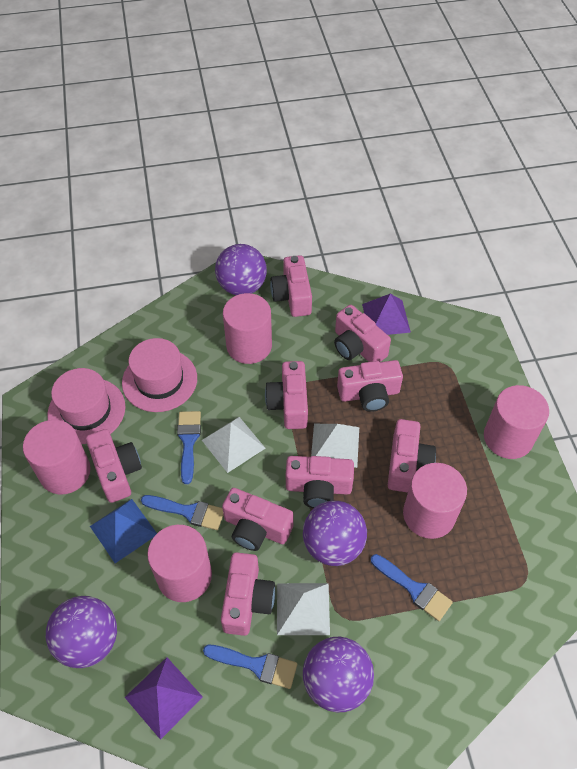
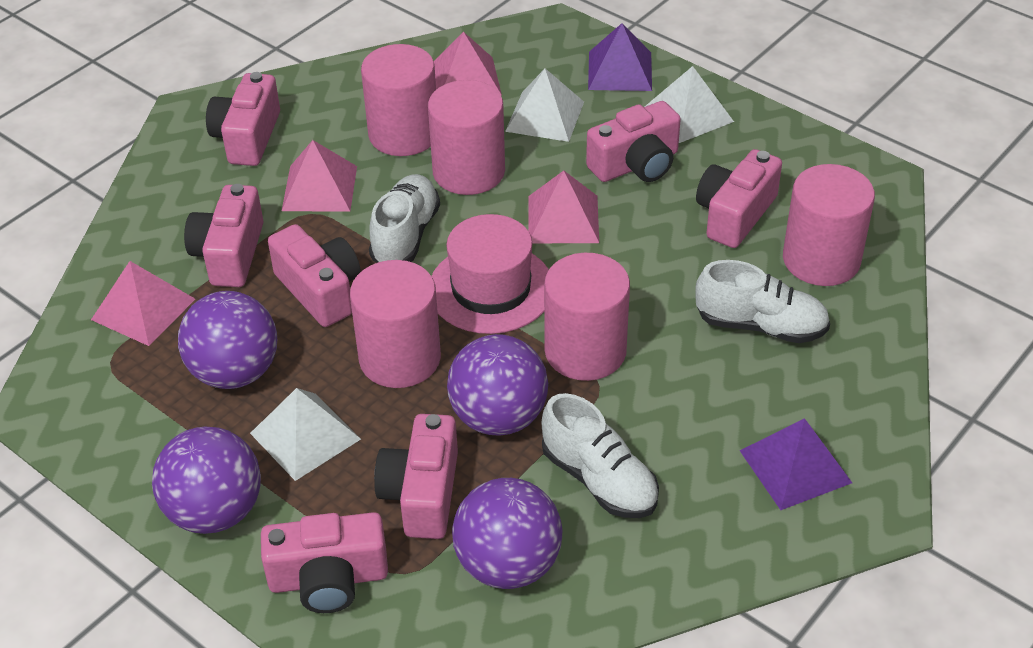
blue brush: 4 -> 0
blue pyramid: 1 -> 0
pink camera: 9 -> 7
pink hat: 2 -> 1
pink pyramid: 0 -> 4
white shoe: 0 -> 3

